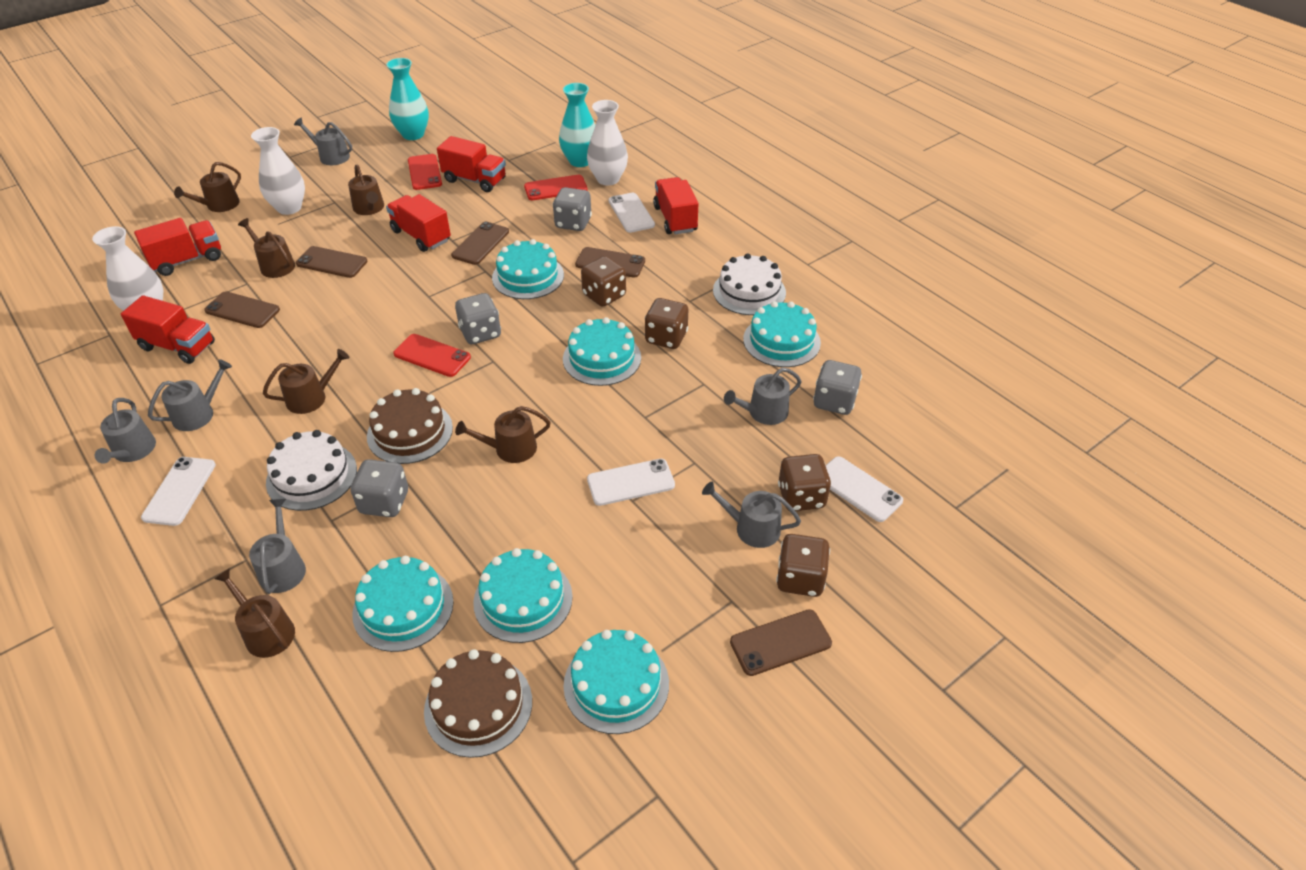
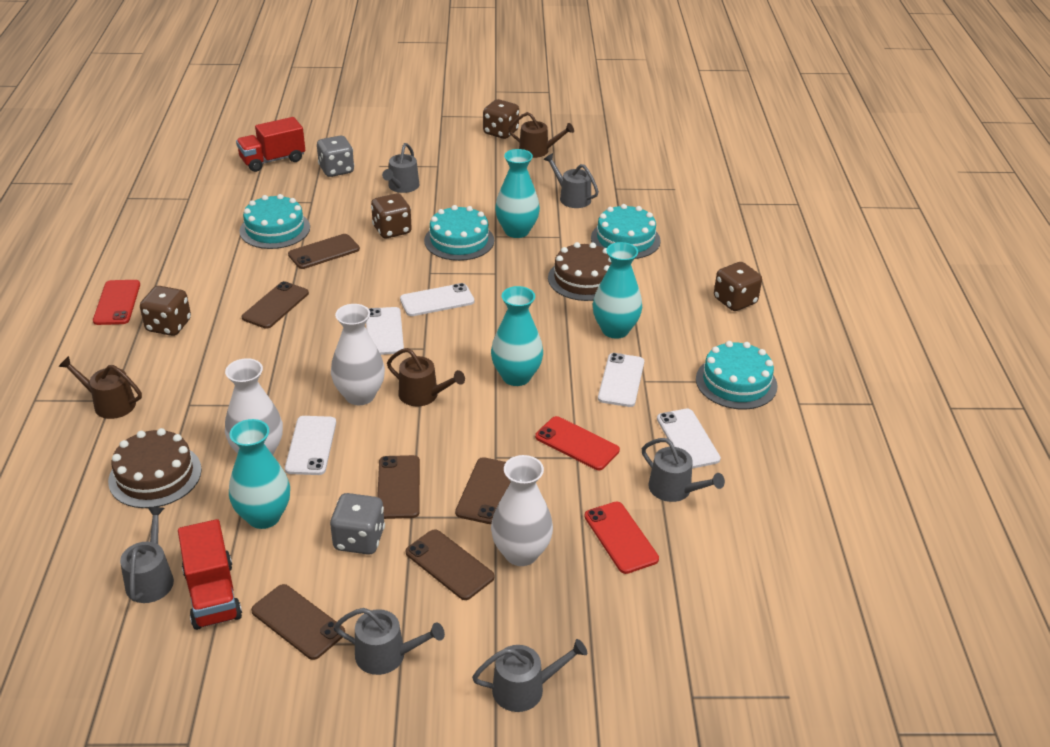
brown phone: 5 -> 6
brown watering can: 6 -> 3
grey dice: 4 -> 2
red truck: 5 -> 2
turquoise cake: 6 -> 4
turquoise vase: 2 -> 4
white cake: 2 -> 0
white phone: 4 -> 5

